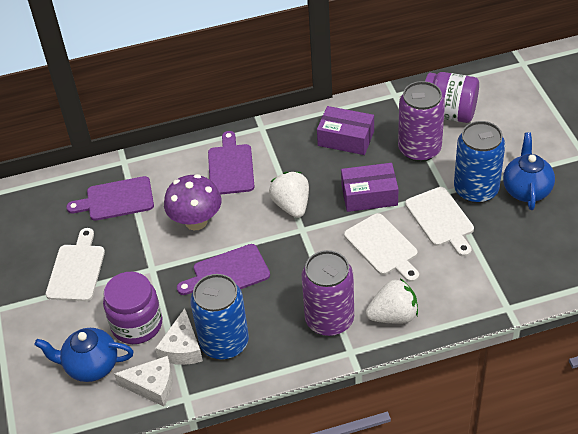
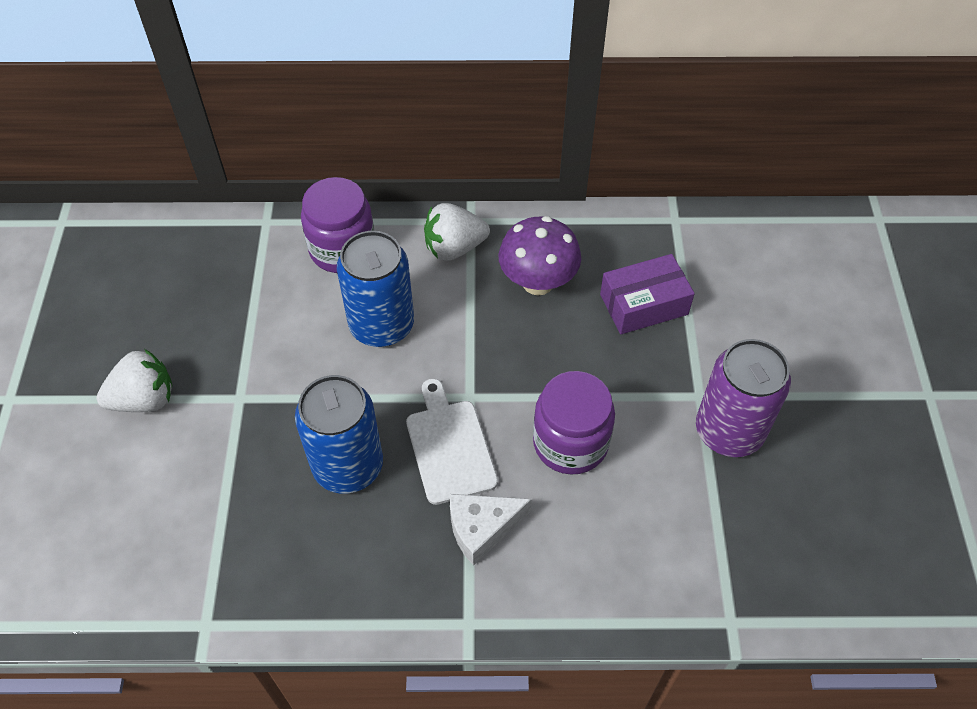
blue teapot: 2 -> 0
purple box: 2 -> 1
purple can: 2 -> 1
purple cutting board: 3 -> 0
white cheese: 2 -> 1
white cutting board: 3 -> 1

